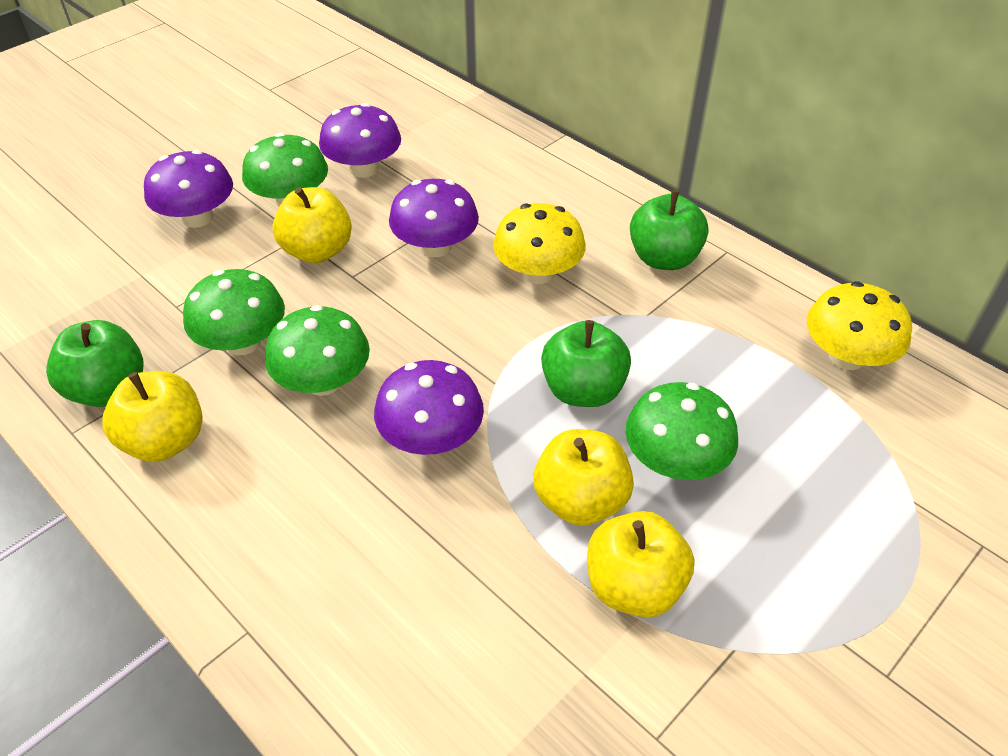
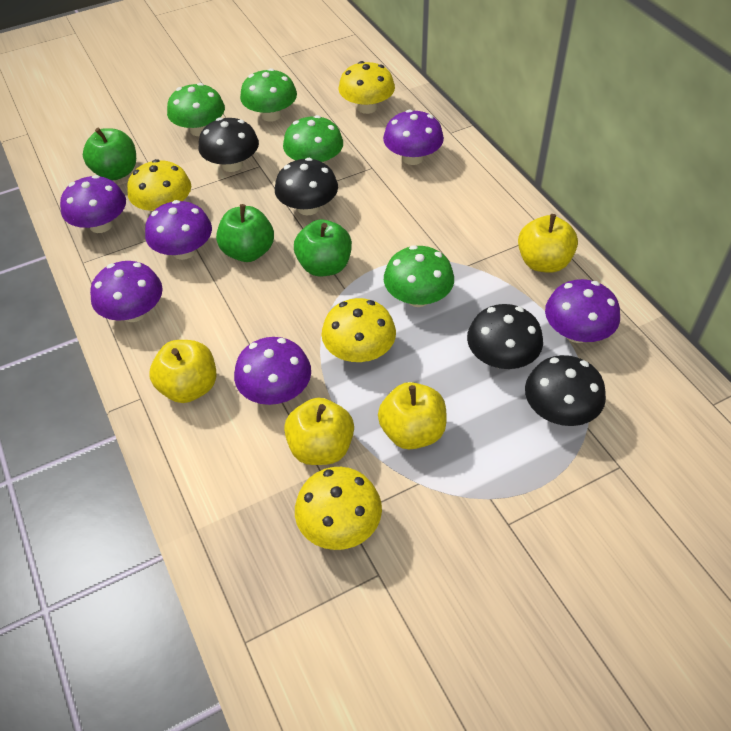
black mushroom: 0 -> 4
purple mushroom: 4 -> 6
yellow mushroom: 2 -> 4

